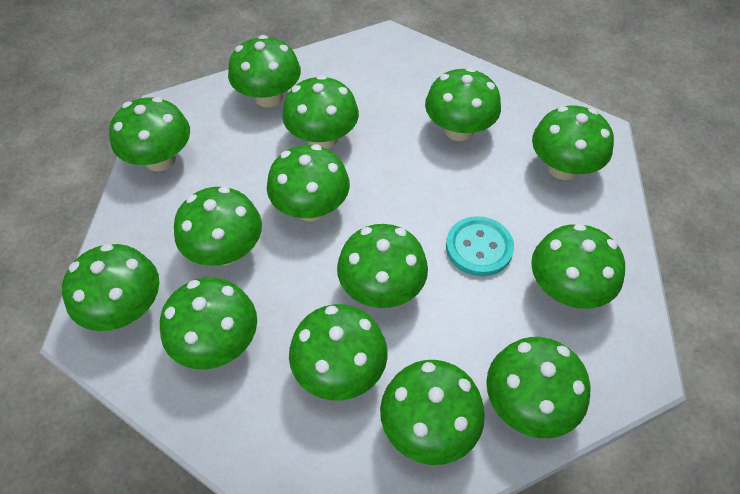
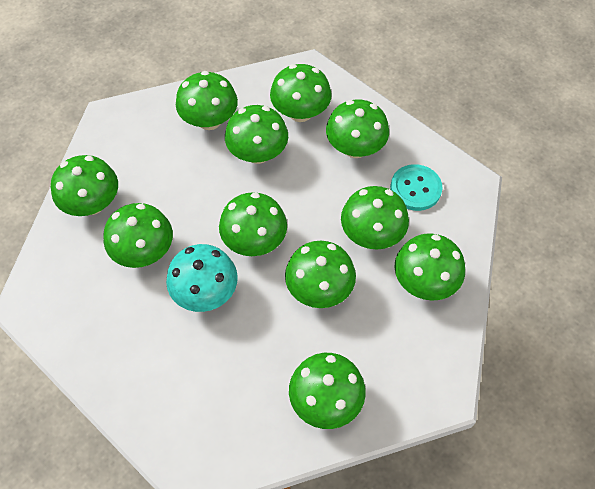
green mushroom: 14 -> 11
turquoise mushroom: 0 -> 1

